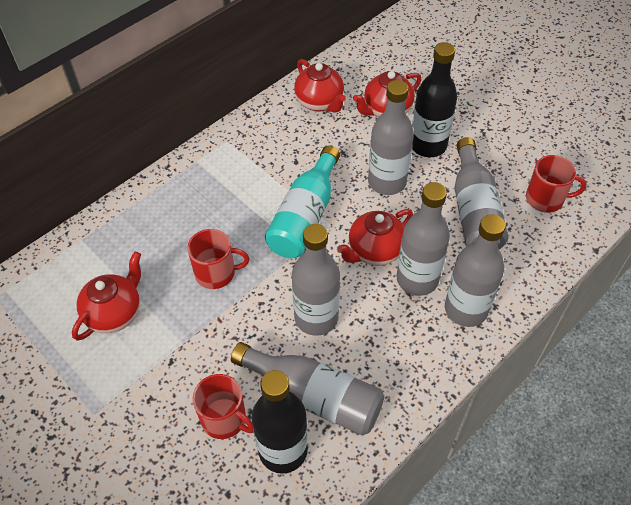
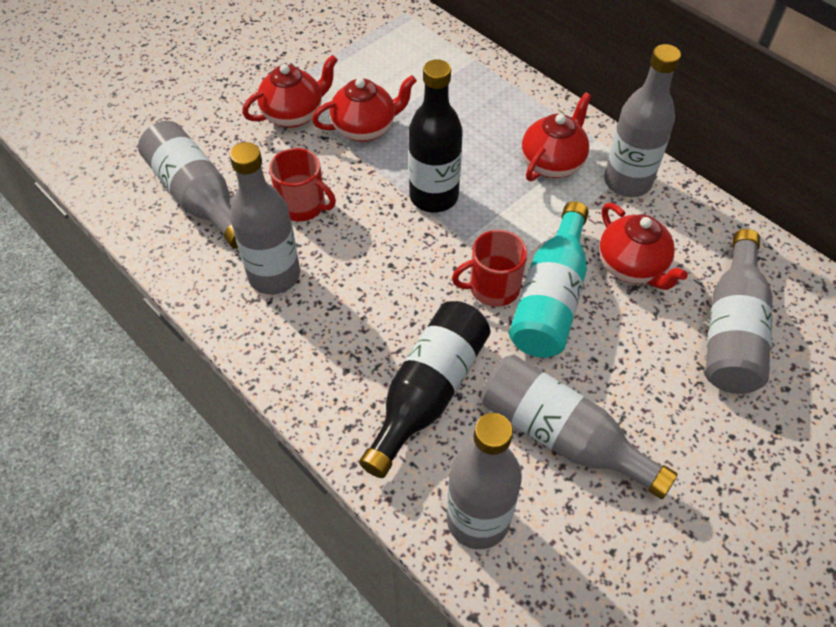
red mug: 3 -> 2

